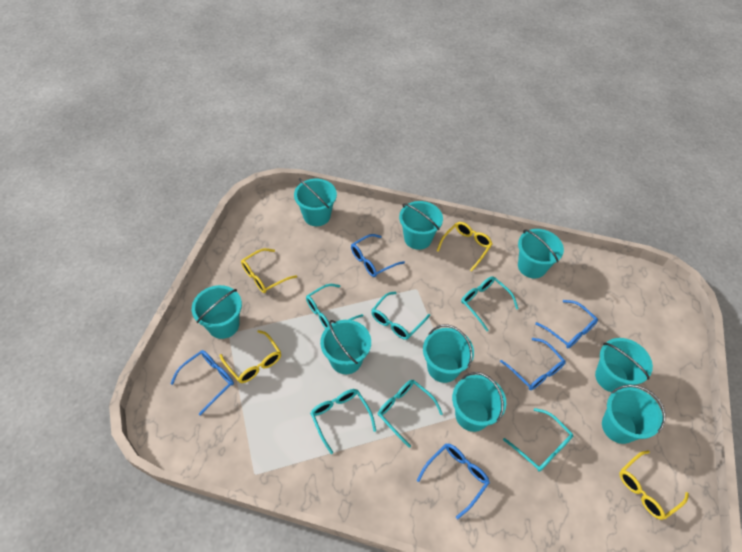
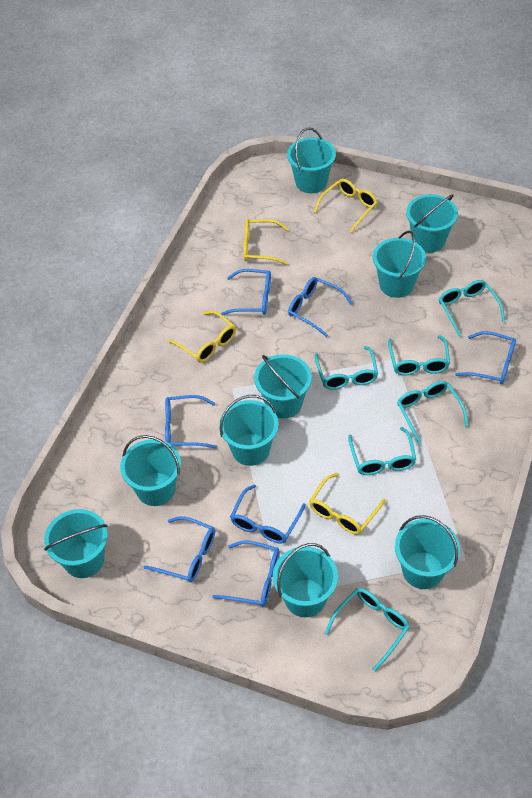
blue glasses: 5 -> 7

